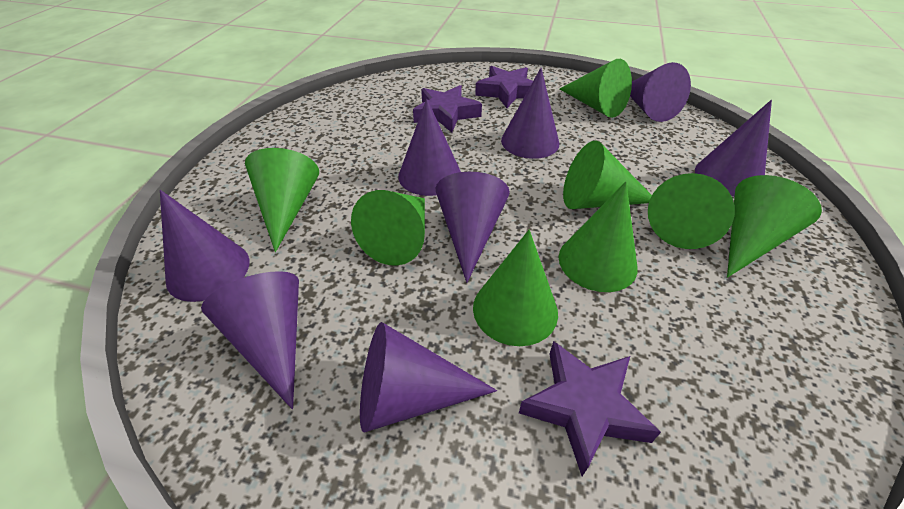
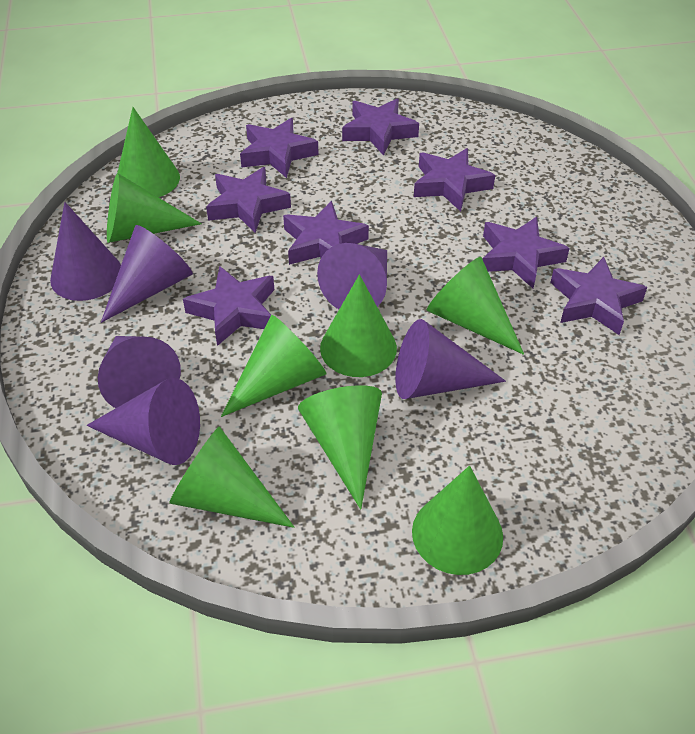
purple cone: 8 -> 6
purple star: 3 -> 8

